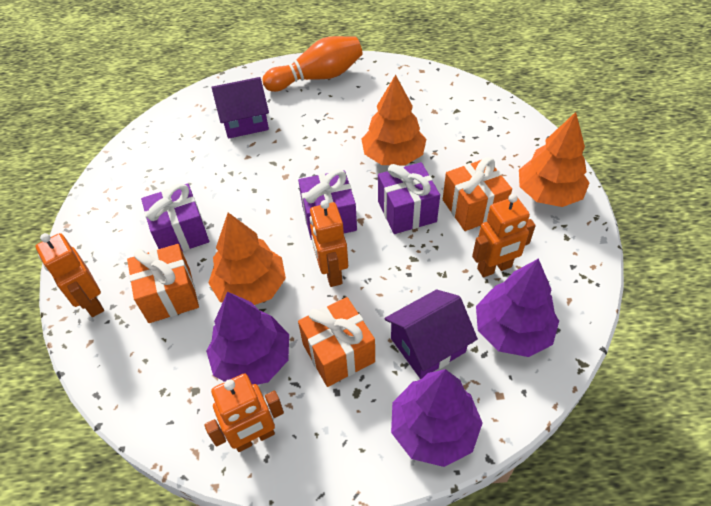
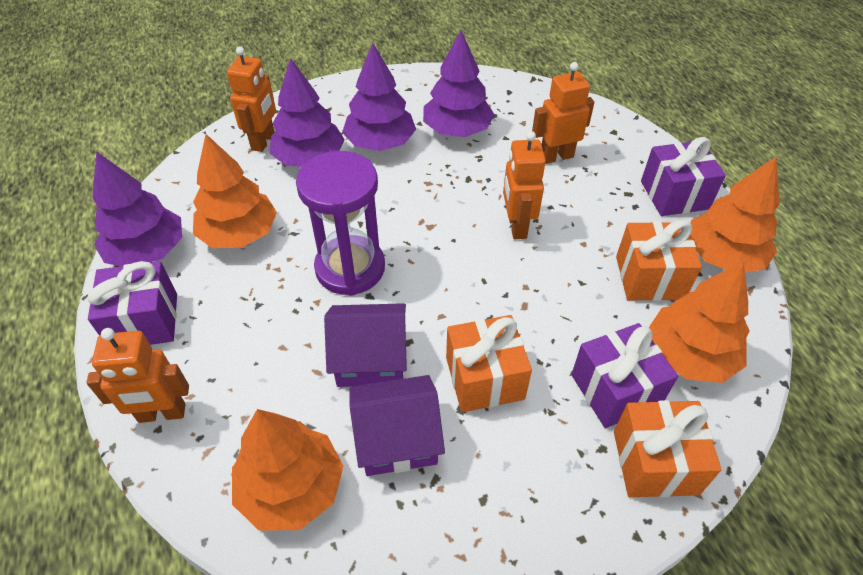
orange bowling pin: 1 -> 0
orange tree: 3 -> 4
purple hourglass: 0 -> 1
purple tree: 3 -> 4

